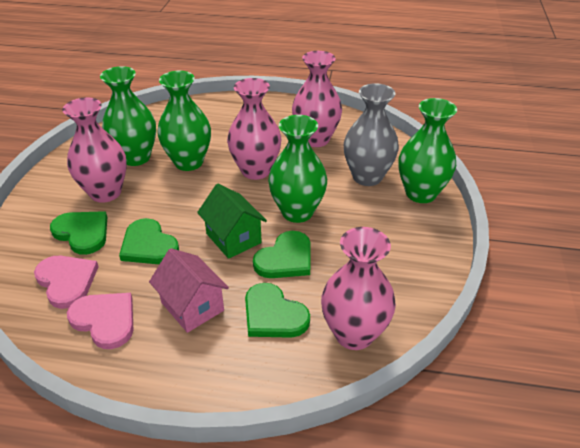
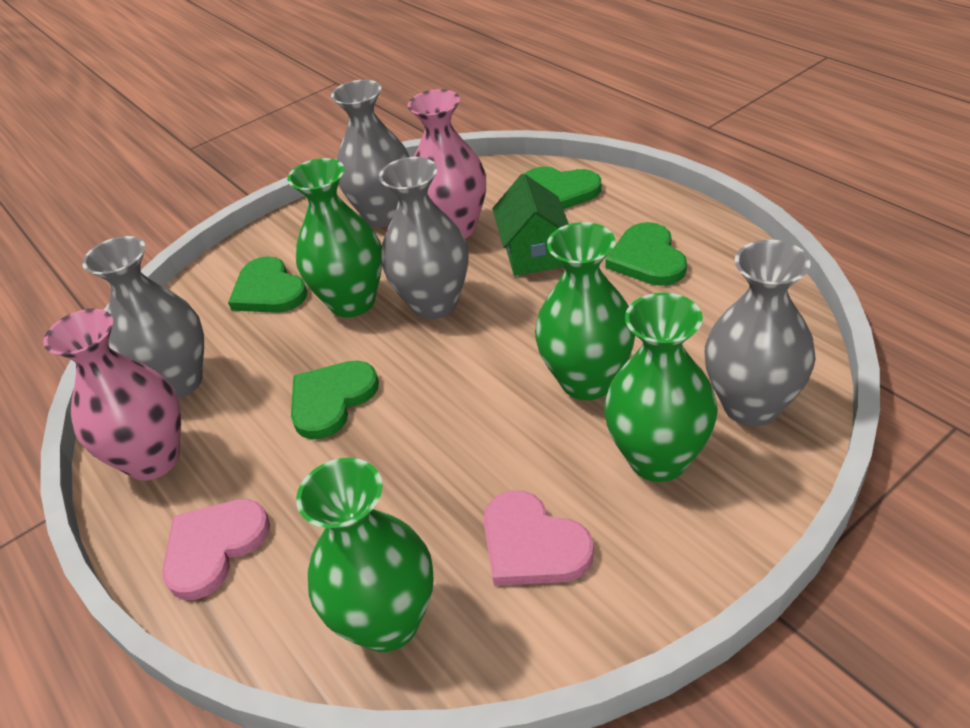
grey vase: 1 -> 4
pink house: 1 -> 0
pink vase: 4 -> 2

